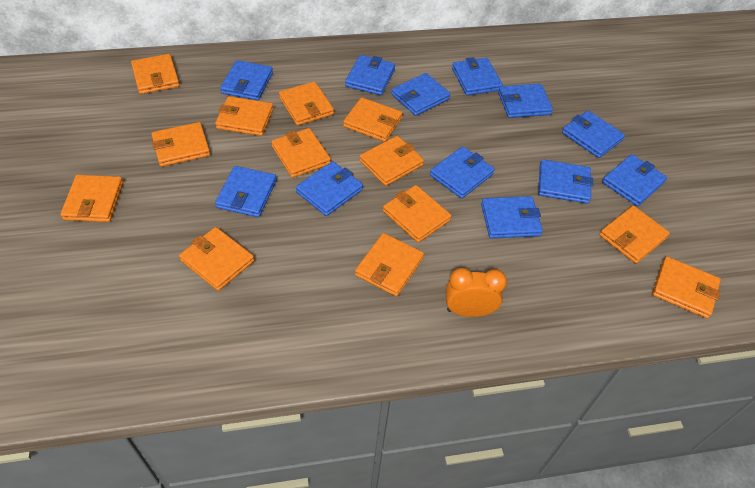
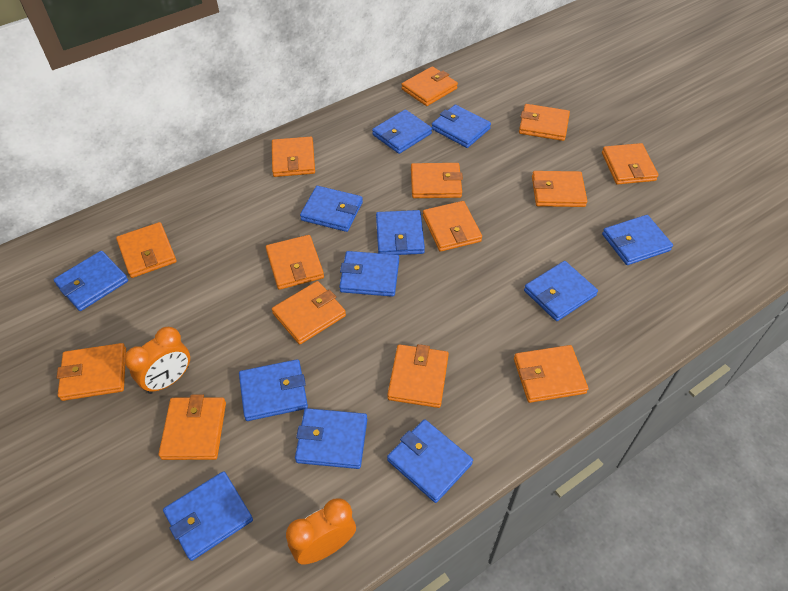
orange clock: 1 -> 2
orange wallet: 13 -> 14

